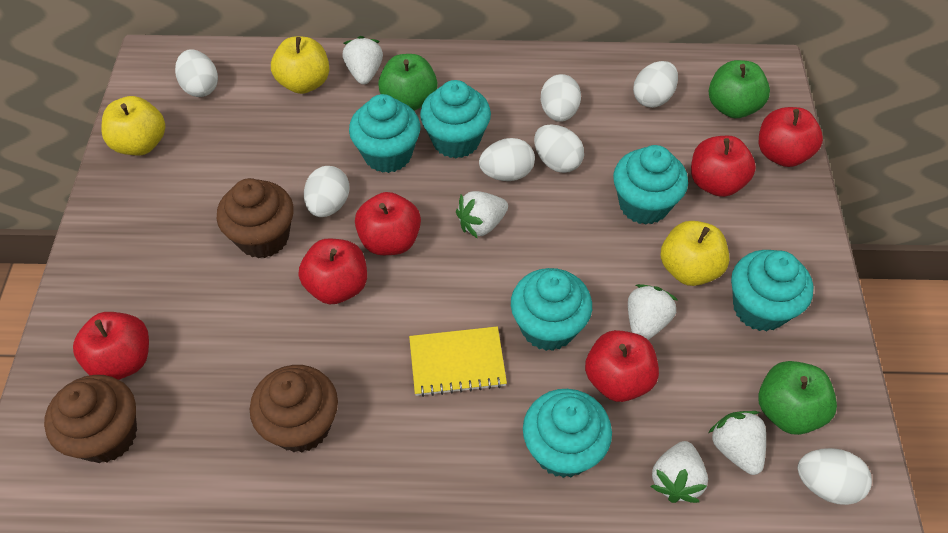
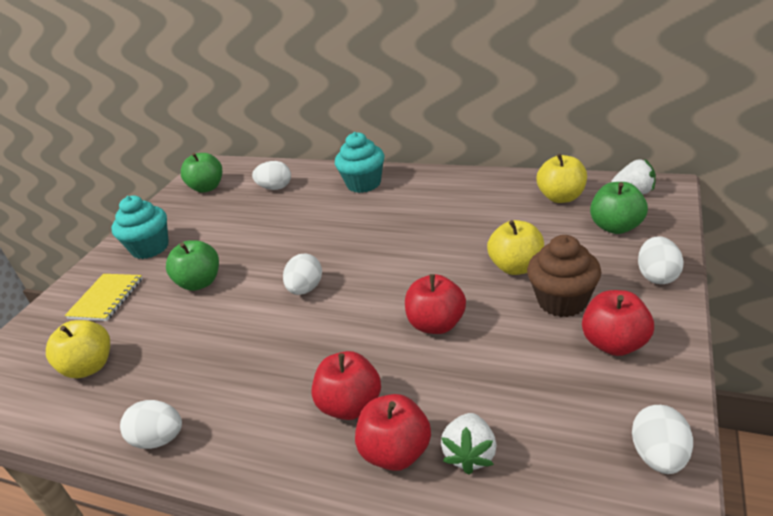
brown cupcake: 3 -> 1
red apple: 6 -> 4
turquoise cupcake: 6 -> 2
white egg: 7 -> 5
white strawberry: 5 -> 2

